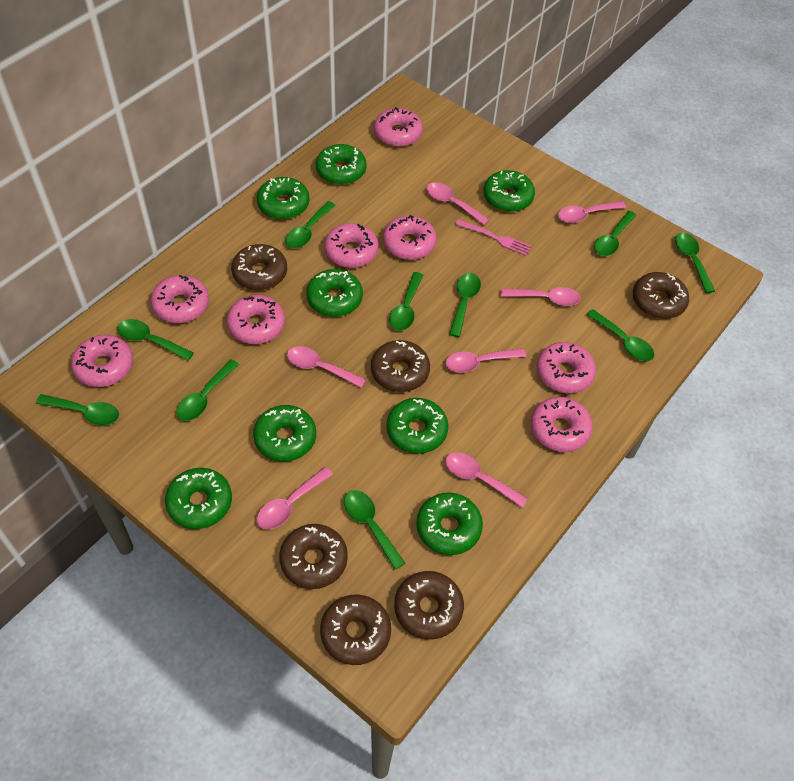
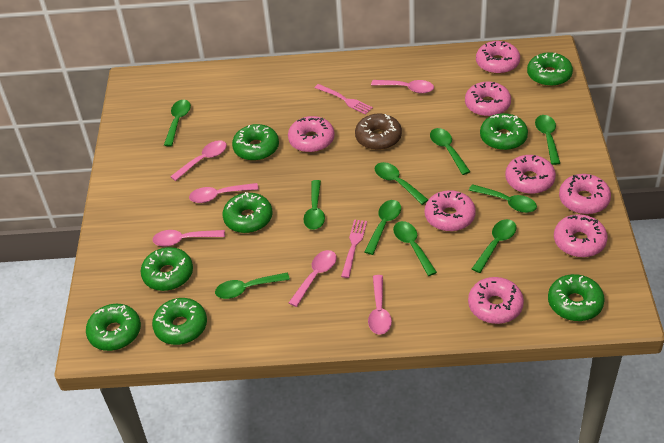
brown donut: 6 -> 1
pink fork: 1 -> 2
pink spoon: 7 -> 6

